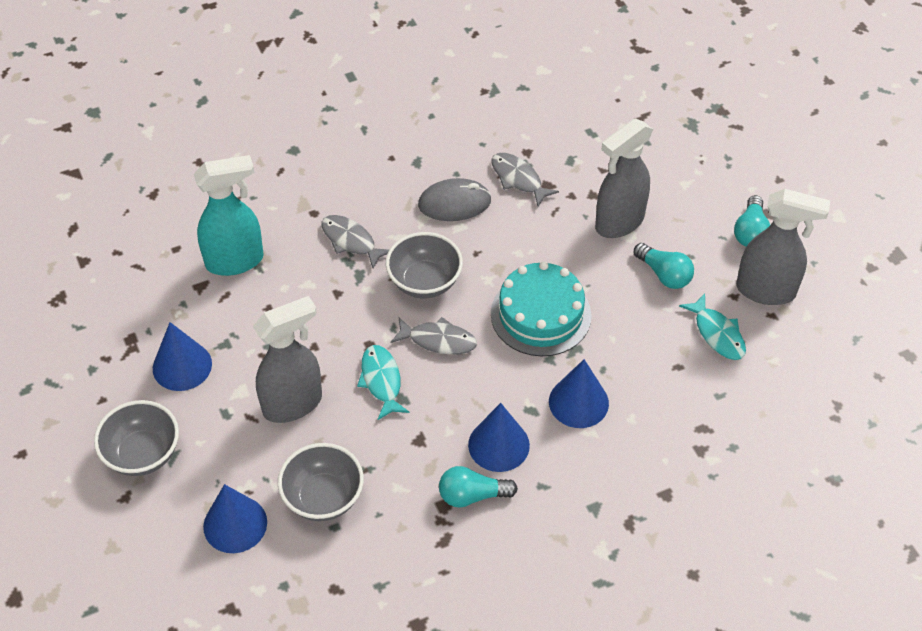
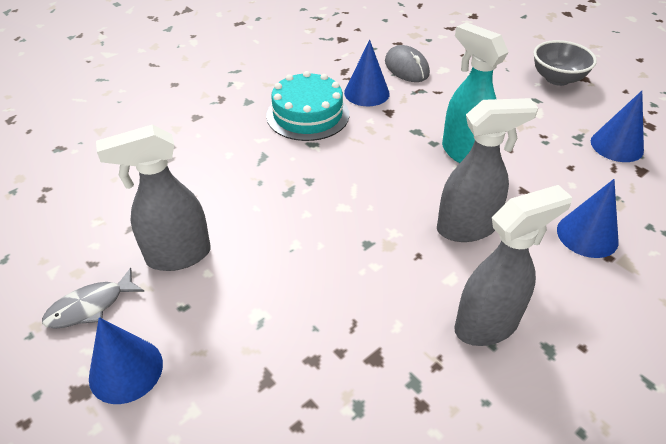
grey bowl: 3 -> 1
grey fish: 3 -> 1
turquoise fish: 2 -> 0
turquoise light bulb: 3 -> 0

